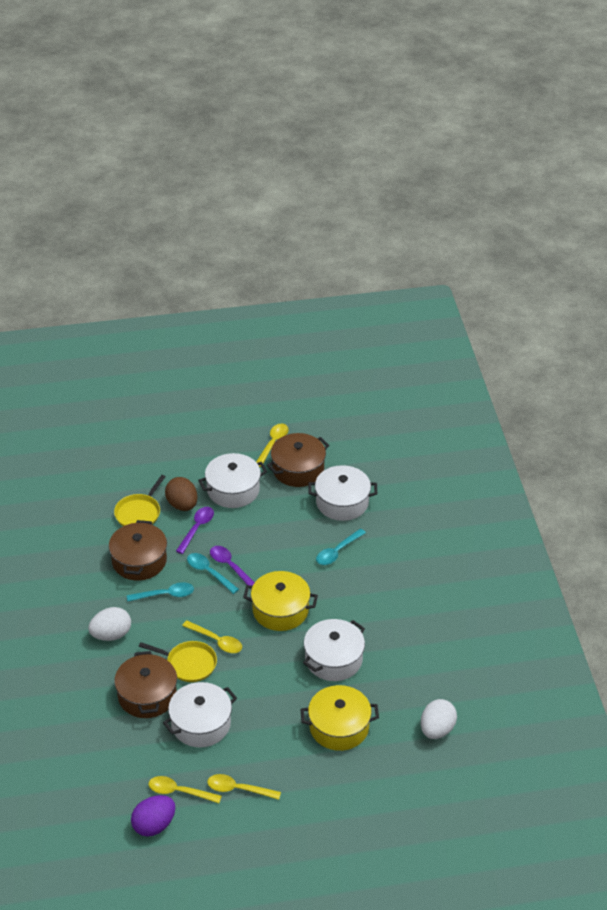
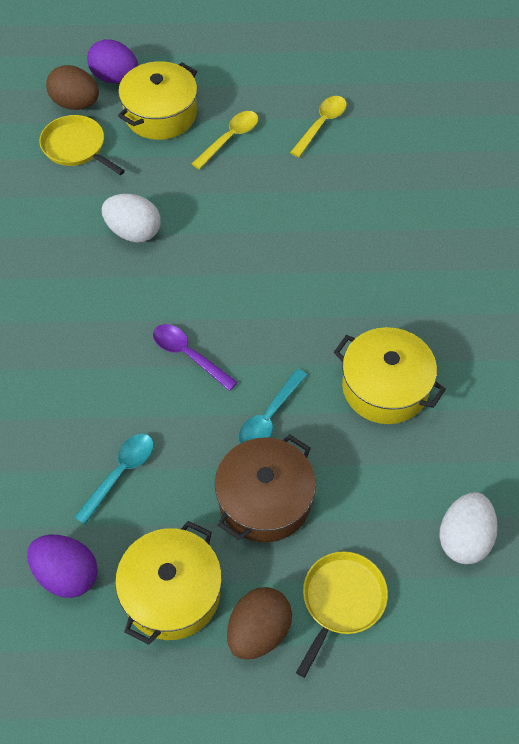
brown egg: 1 -> 2
brown pot: 3 -> 1
purple egg: 1 -> 2
purple spoon: 2 -> 1
turquoise spoon: 3 -> 2
white pot: 4 -> 0
yellow pot: 2 -> 3
yellow spoon: 4 -> 2

